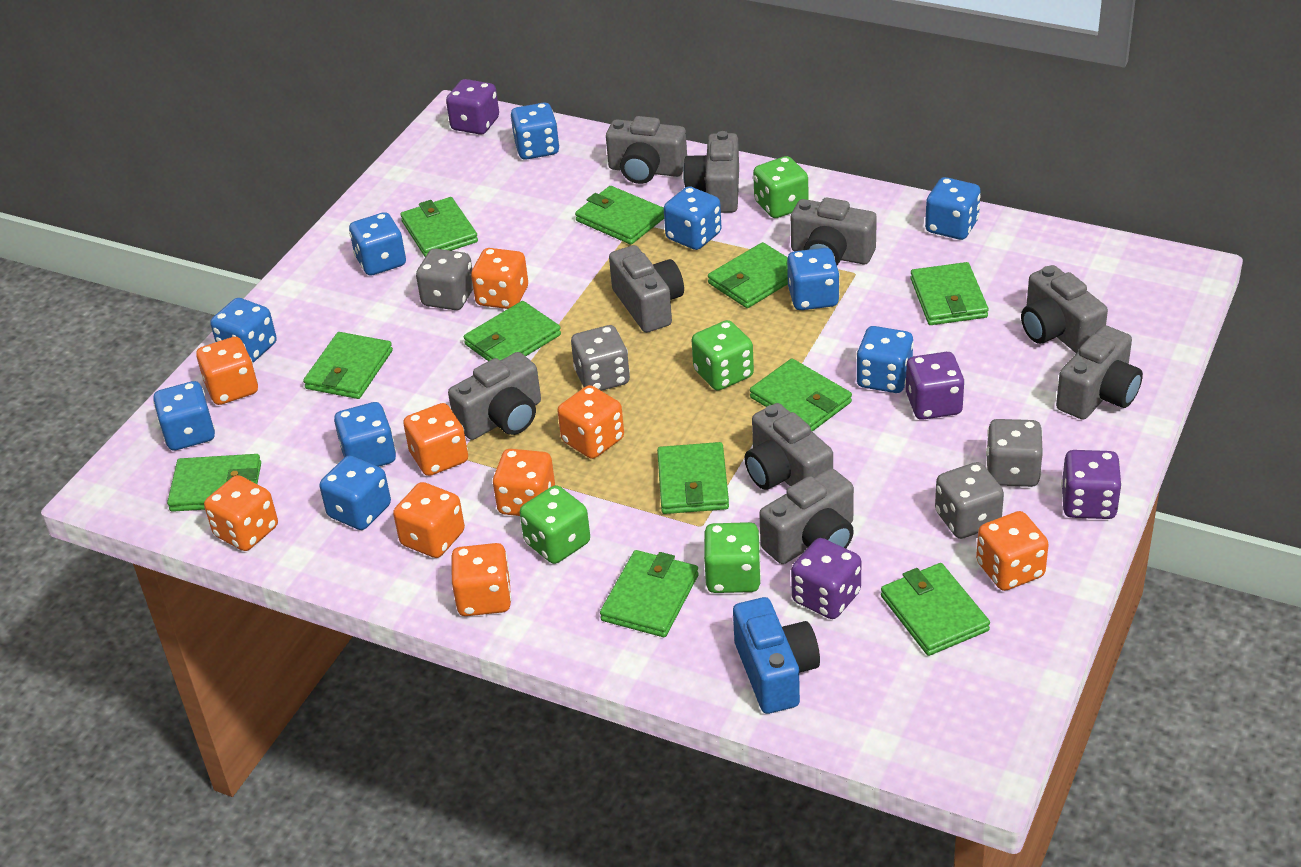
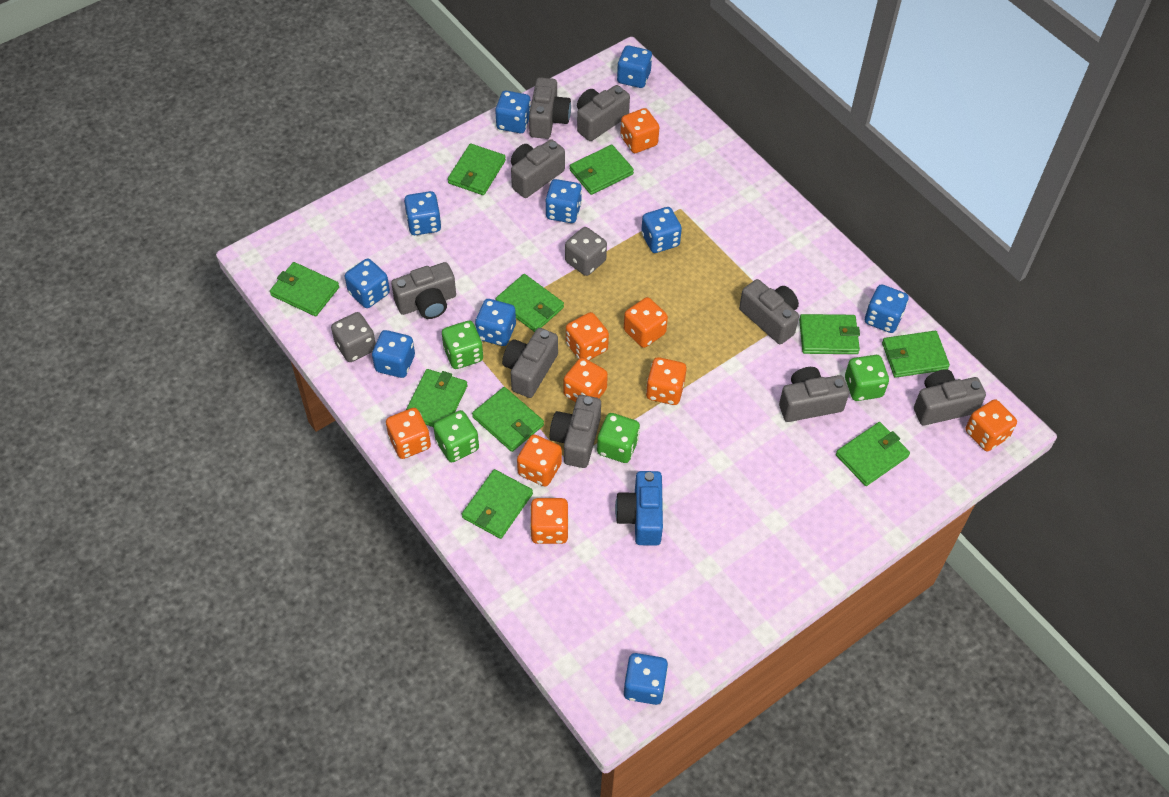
green wallet: 11 -> 10
grey dice: 4 -> 2
purple dice: 4 -> 0

